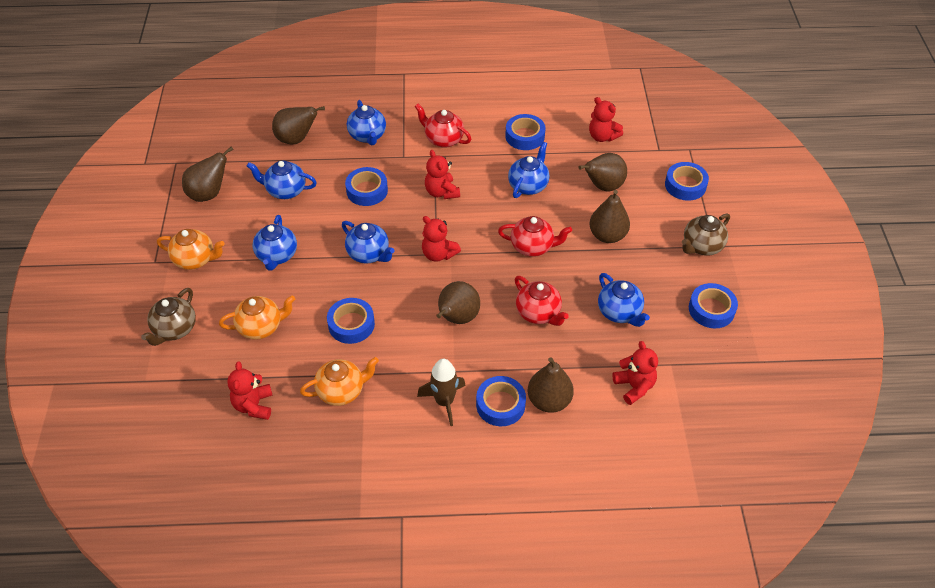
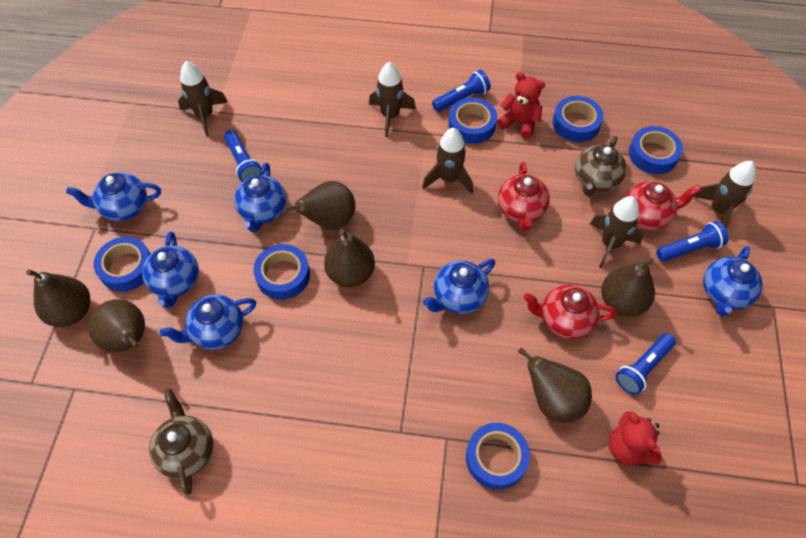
blue flashlight: 0 -> 4
brown rocket: 1 -> 5
orange teapot: 3 -> 0
red teddy bear: 5 -> 2

